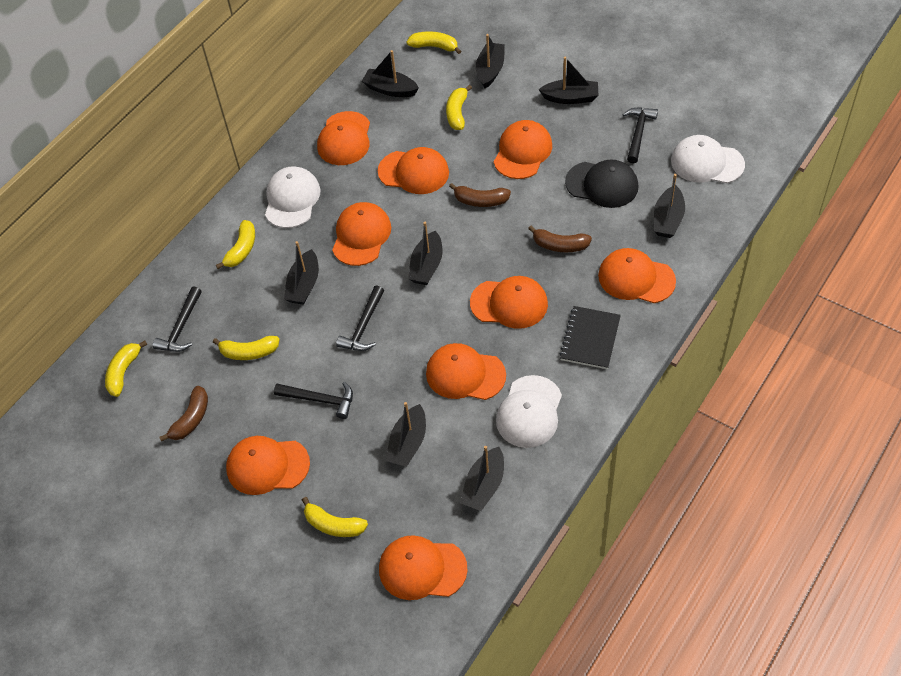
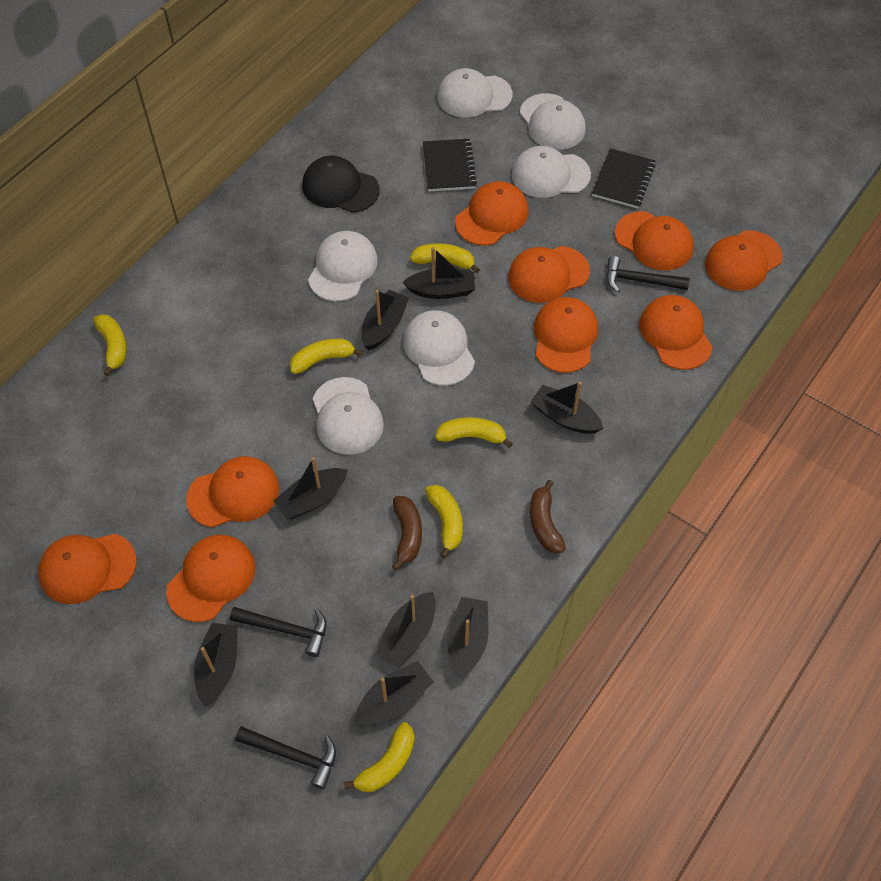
black hammer: 4 -> 3
black notebook: 1 -> 2
brown banana: 3 -> 2
white cap: 3 -> 6

